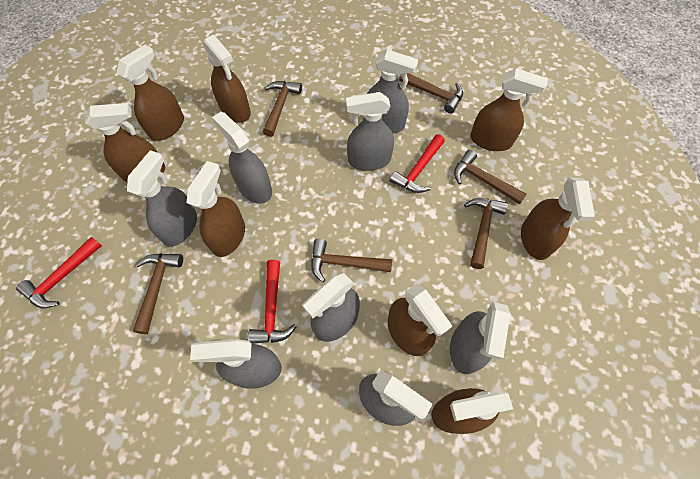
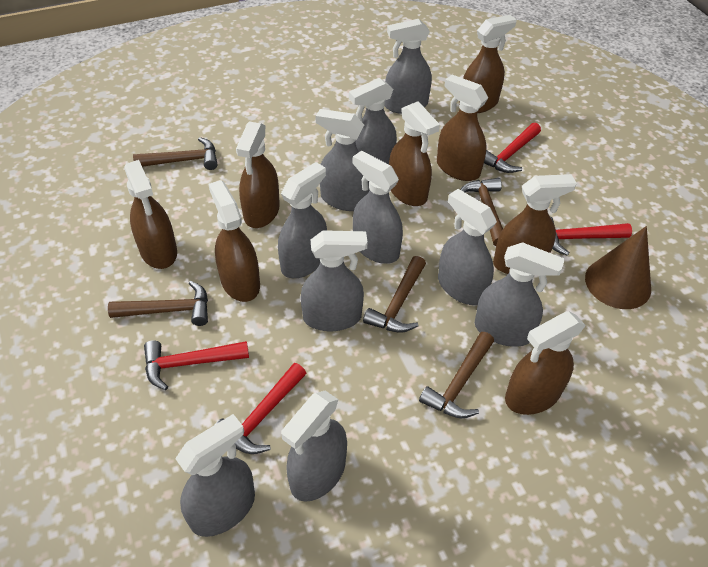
brown cone: 0 -> 1
brown hammer: 6 -> 5
grey spray bottle: 8 -> 10
red hammer: 3 -> 4

